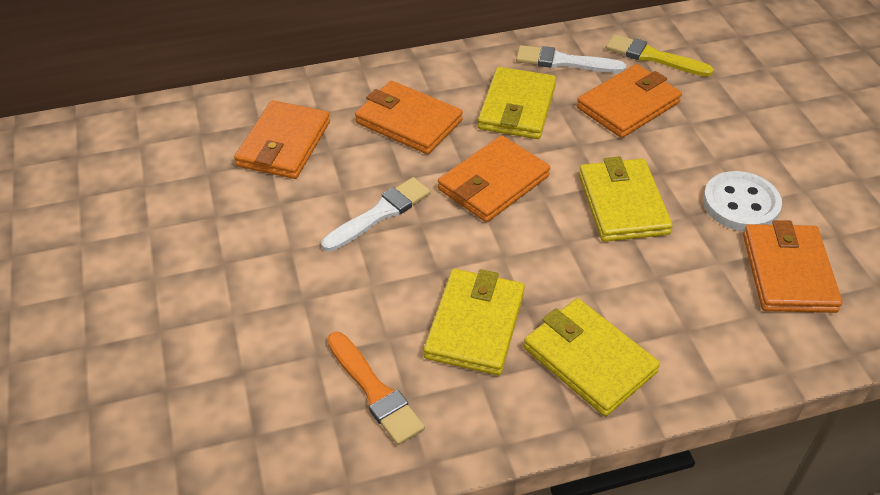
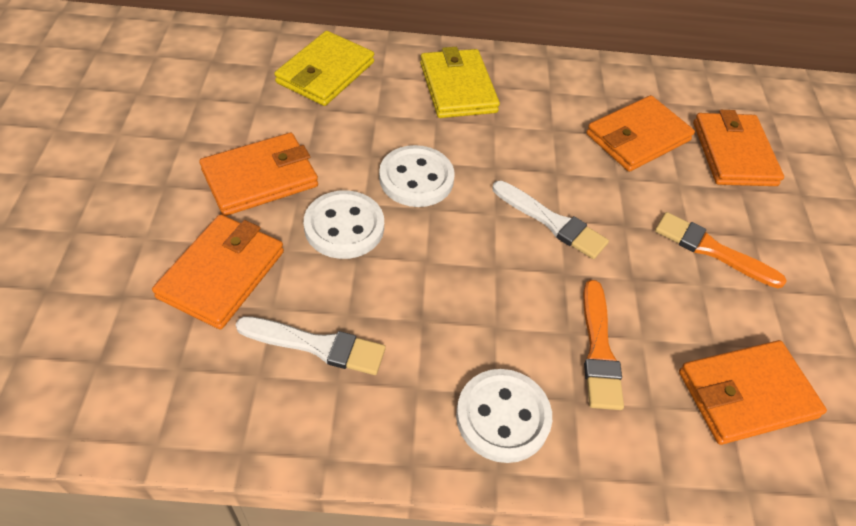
orange brush: 1 -> 2
white button: 1 -> 3
yellow brush: 1 -> 0
yellow wallet: 4 -> 2

